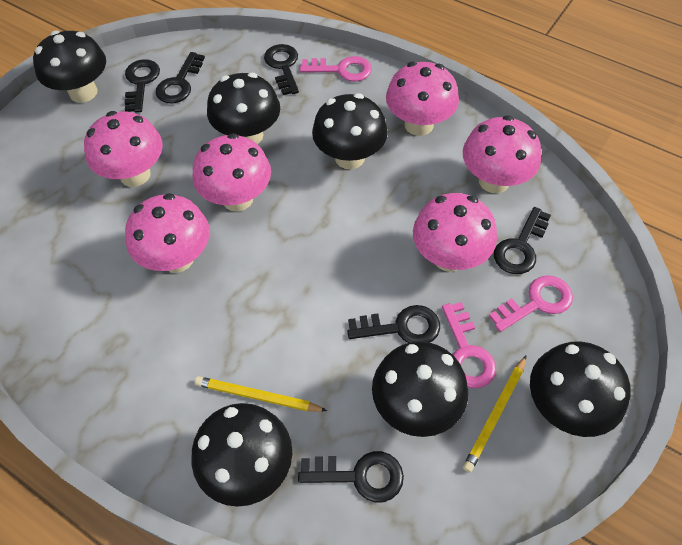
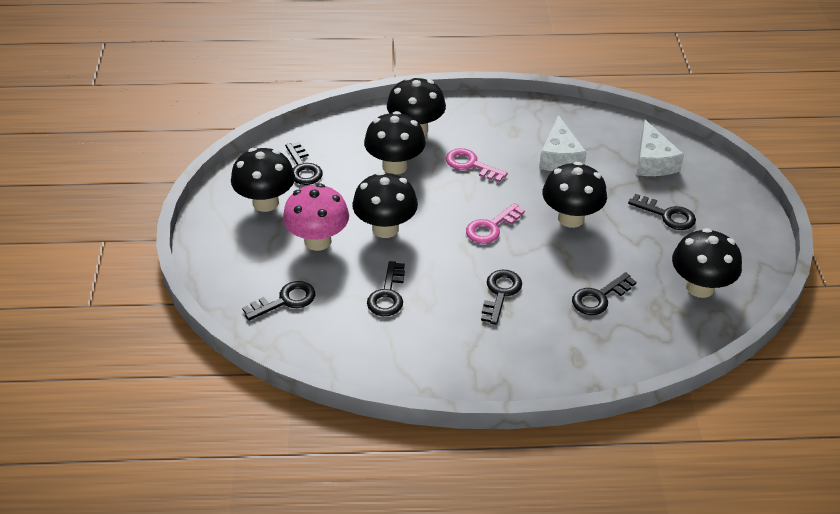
pink key: 3 -> 2
pink mushroom: 6 -> 1
white cheese: 0 -> 2
yellow pencil: 2 -> 0

